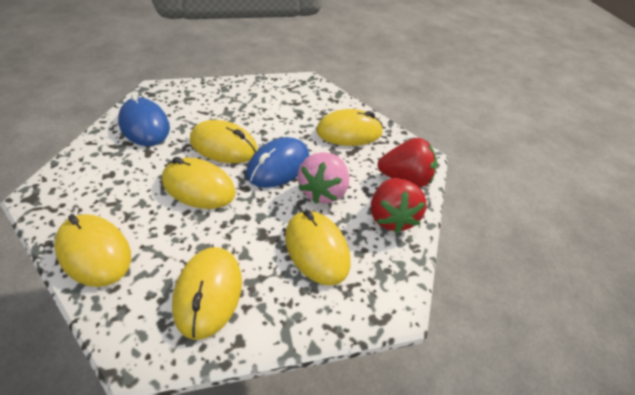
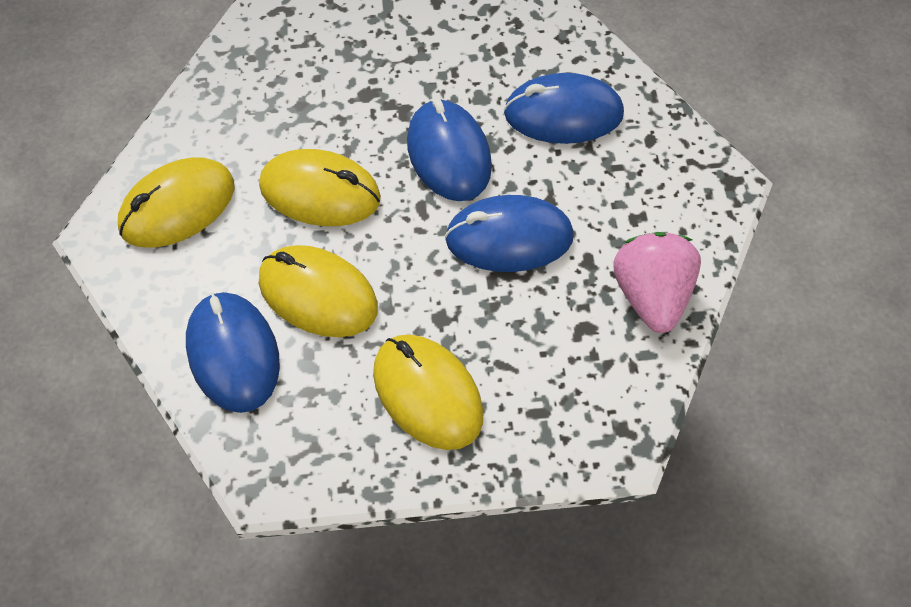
blue mouse: 2 -> 4
red strawberry: 2 -> 0
yellow mouse: 6 -> 4

